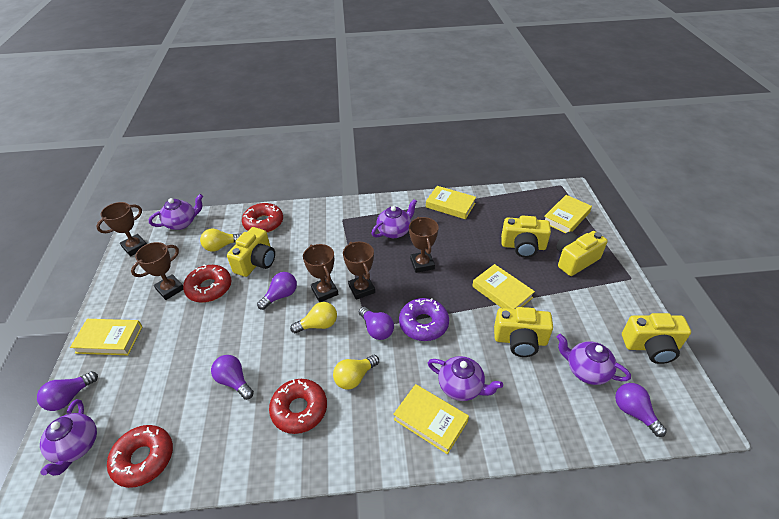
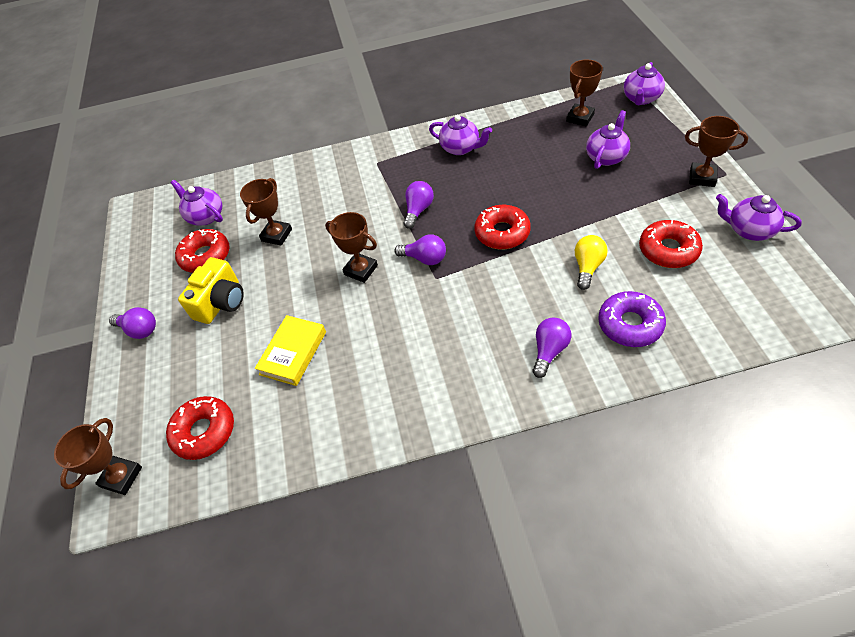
purple light bulb: 5 -> 4
yellow book: 5 -> 1
yellow camera: 5 -> 1
yellow light bulb: 3 -> 1

